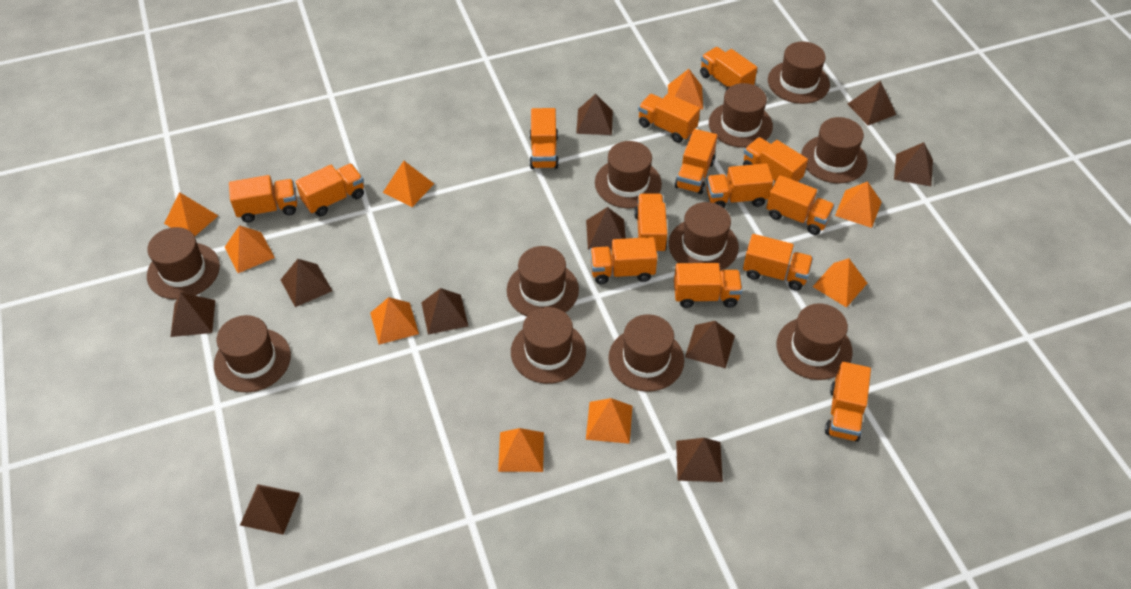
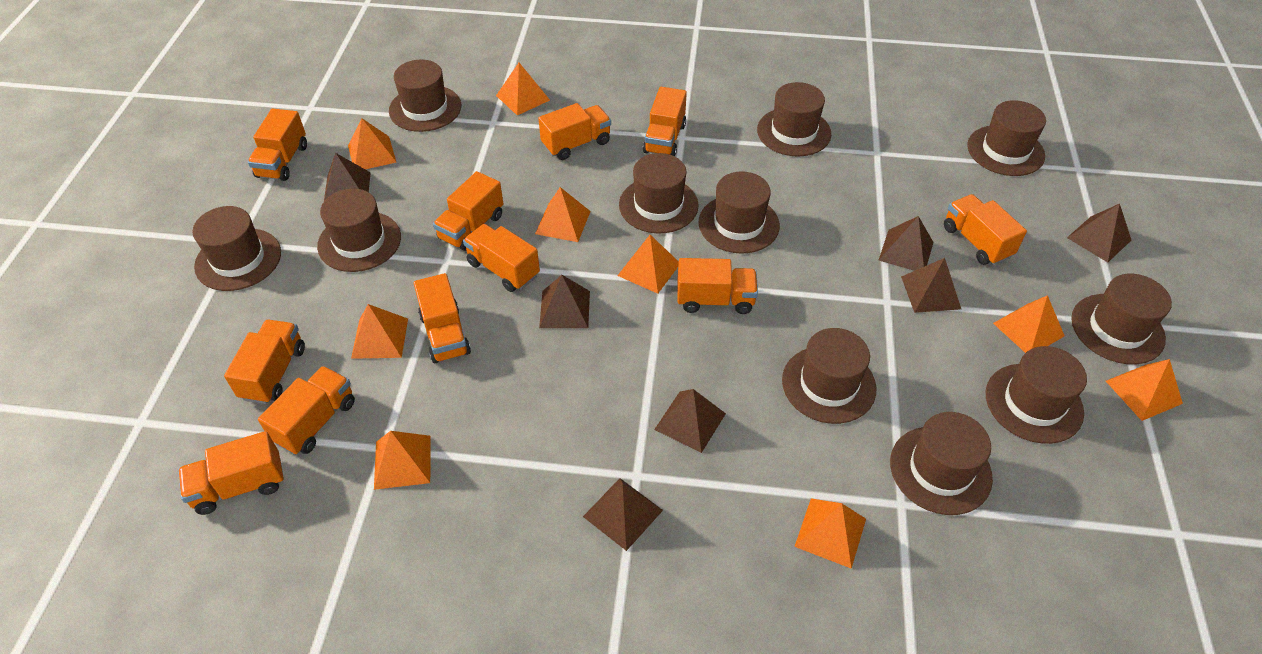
brown pyramid: 10 -> 7
orange truck: 14 -> 11

